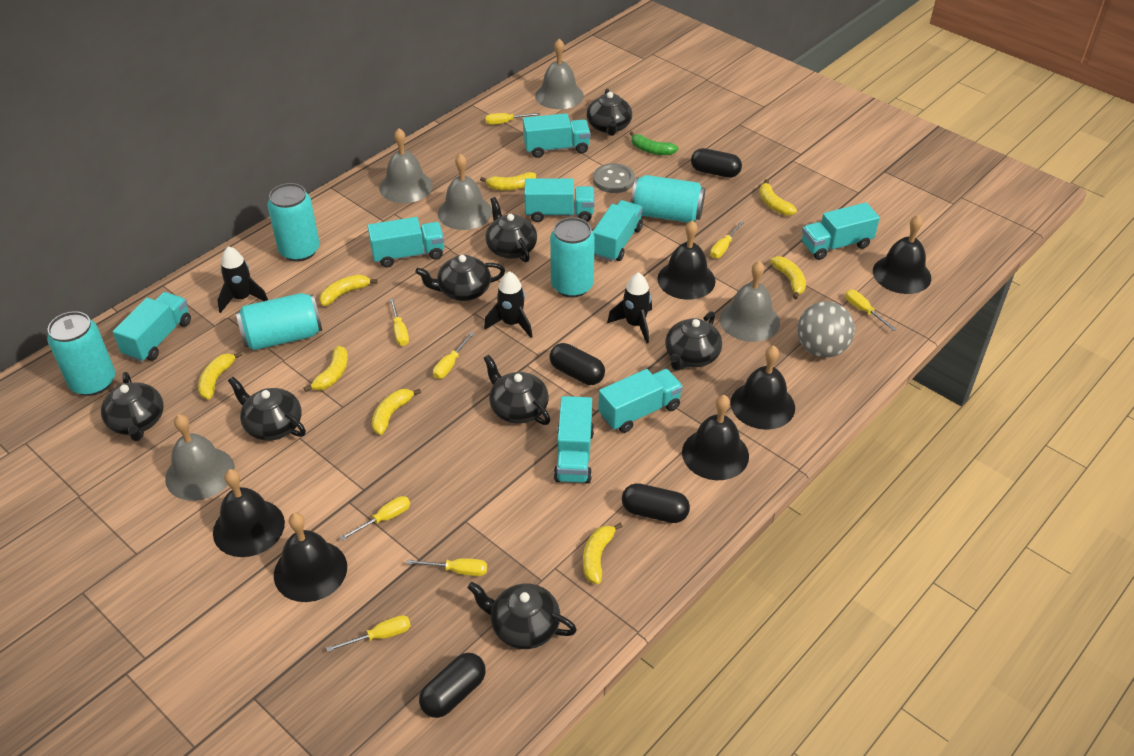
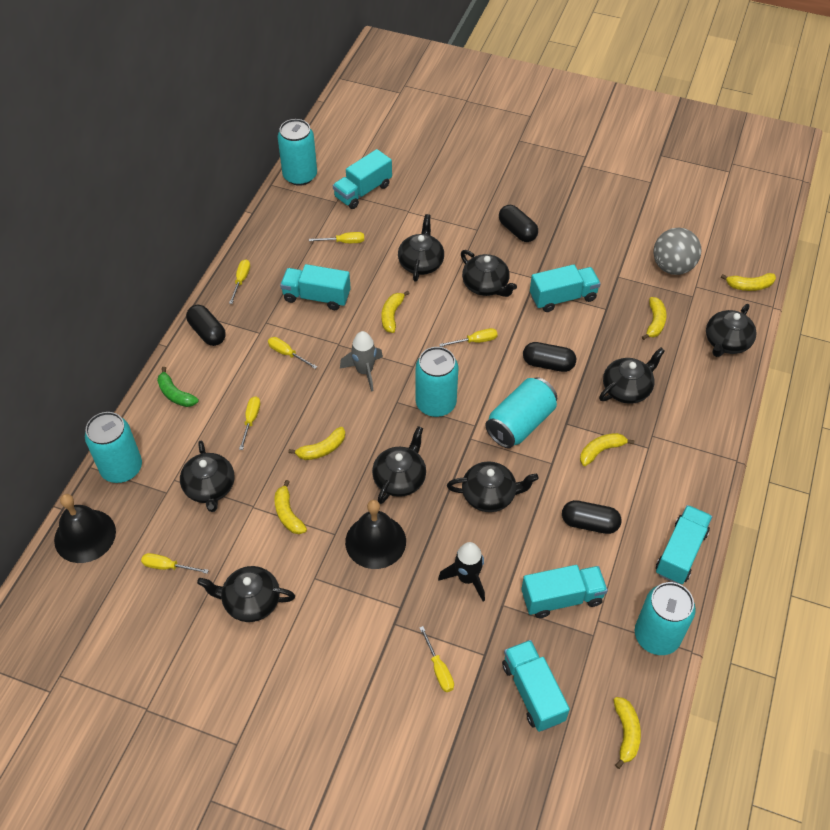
black bell: 6 -> 2
black rocket: 3 -> 1
grey bell: 5 -> 0
grey button: 1 -> 0
grey rocket: 0 -> 1
turquoise truck: 8 -> 6
yellow banana: 8 -> 7
yellow screwdriver: 8 -> 7

